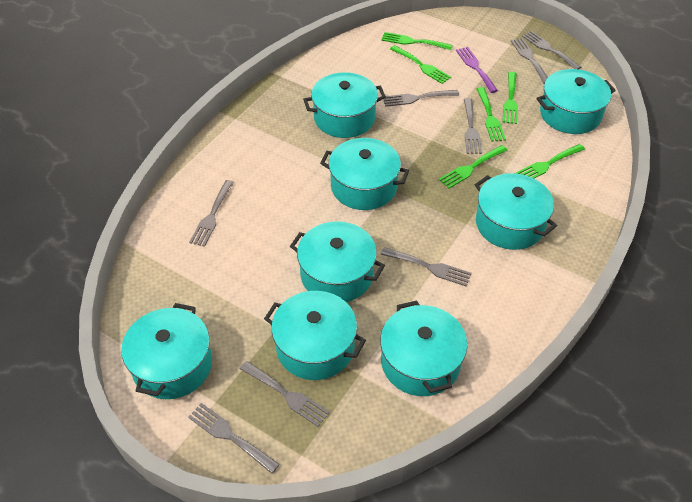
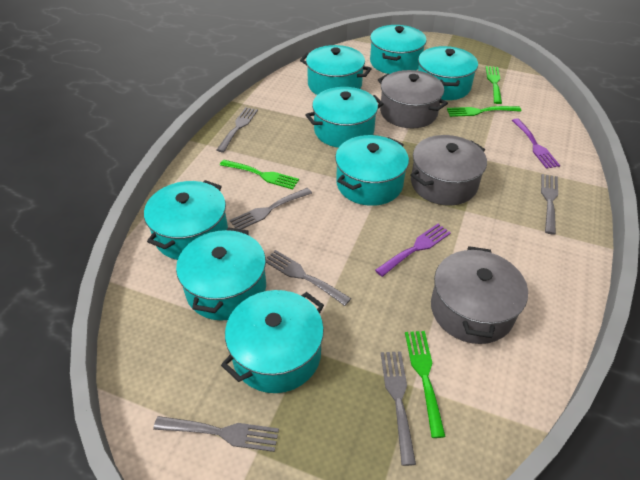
green fork: 6 -> 4
grey fork: 8 -> 6
grey pot: 0 -> 3
purple fork: 1 -> 2

